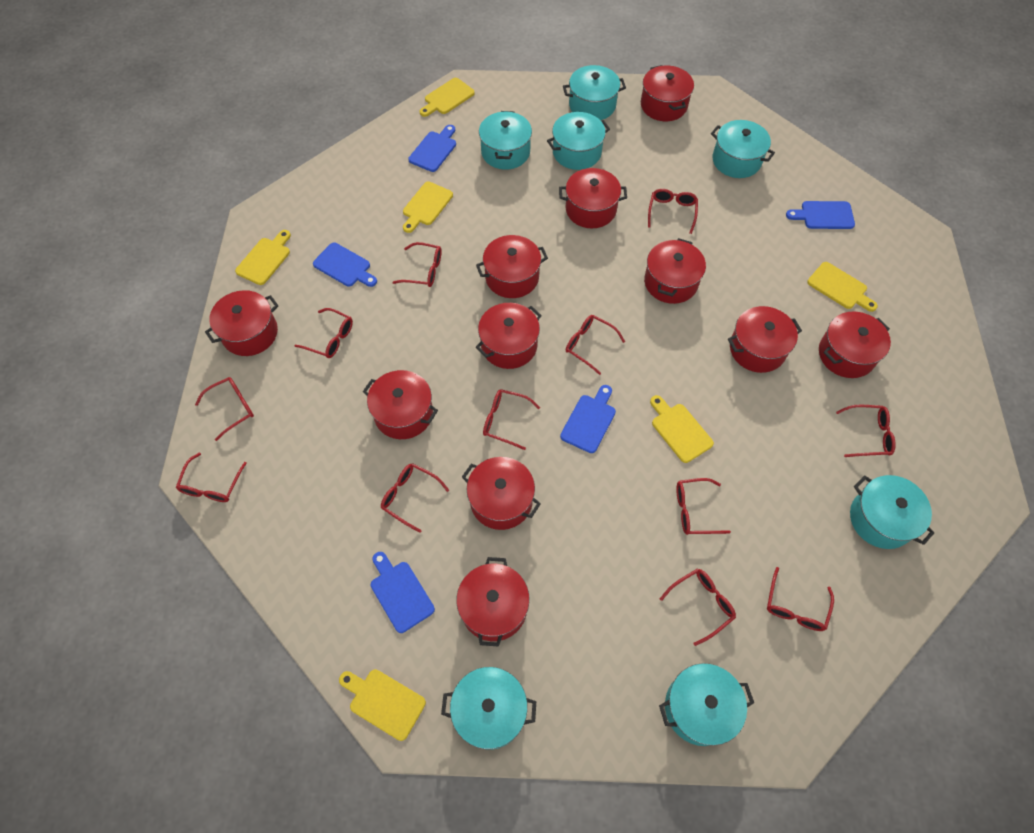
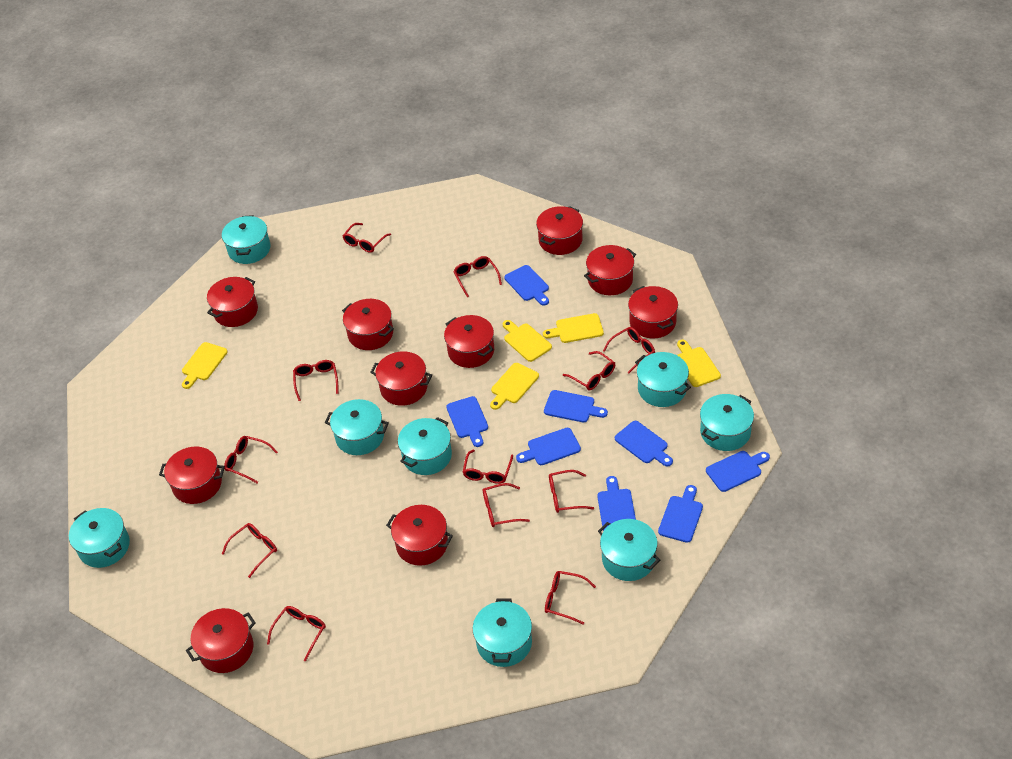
blue cutting board: 5 -> 8
red pot: 11 -> 10
turquoise pot: 7 -> 8
yellow cutting board: 6 -> 5

